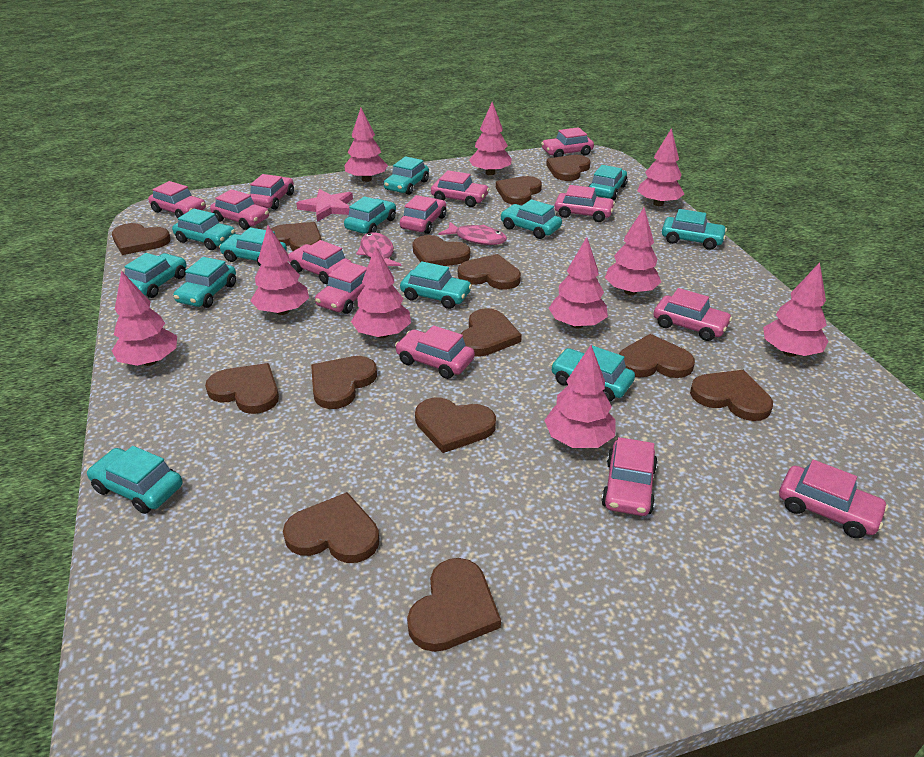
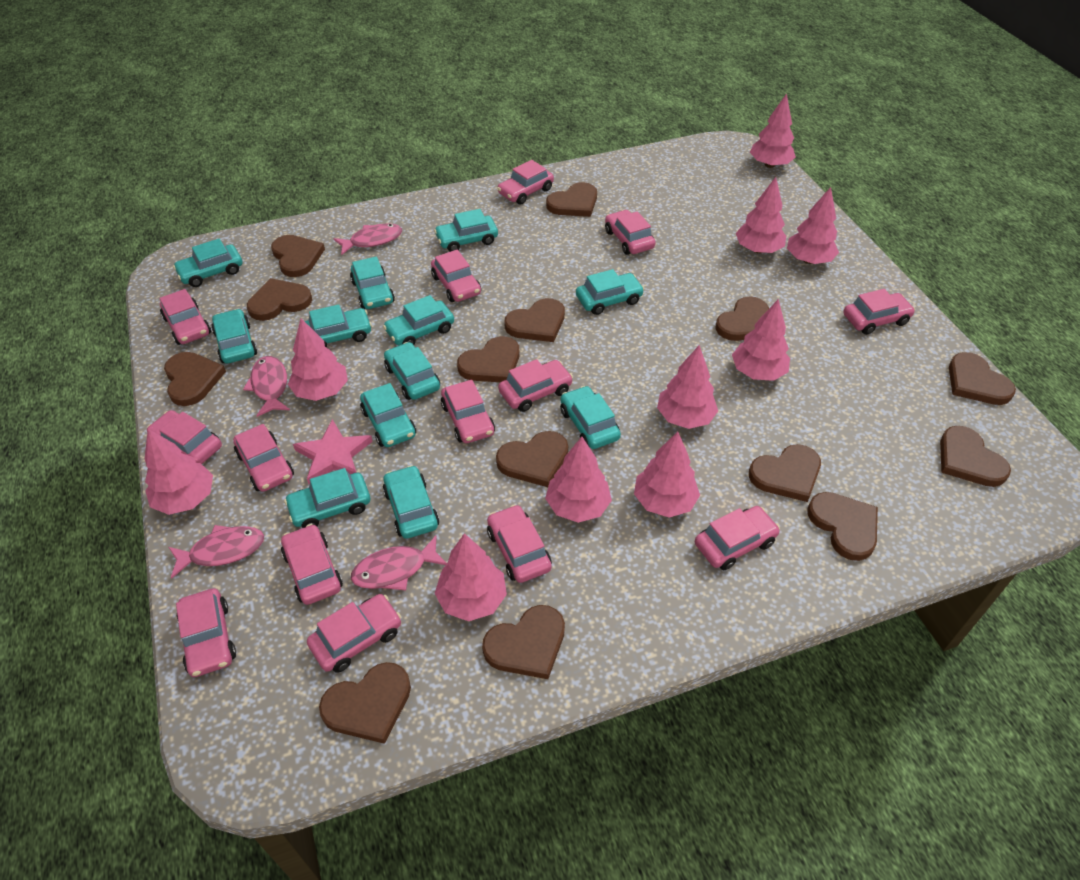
pink car: 13 -> 14
pink fish: 2 -> 4

